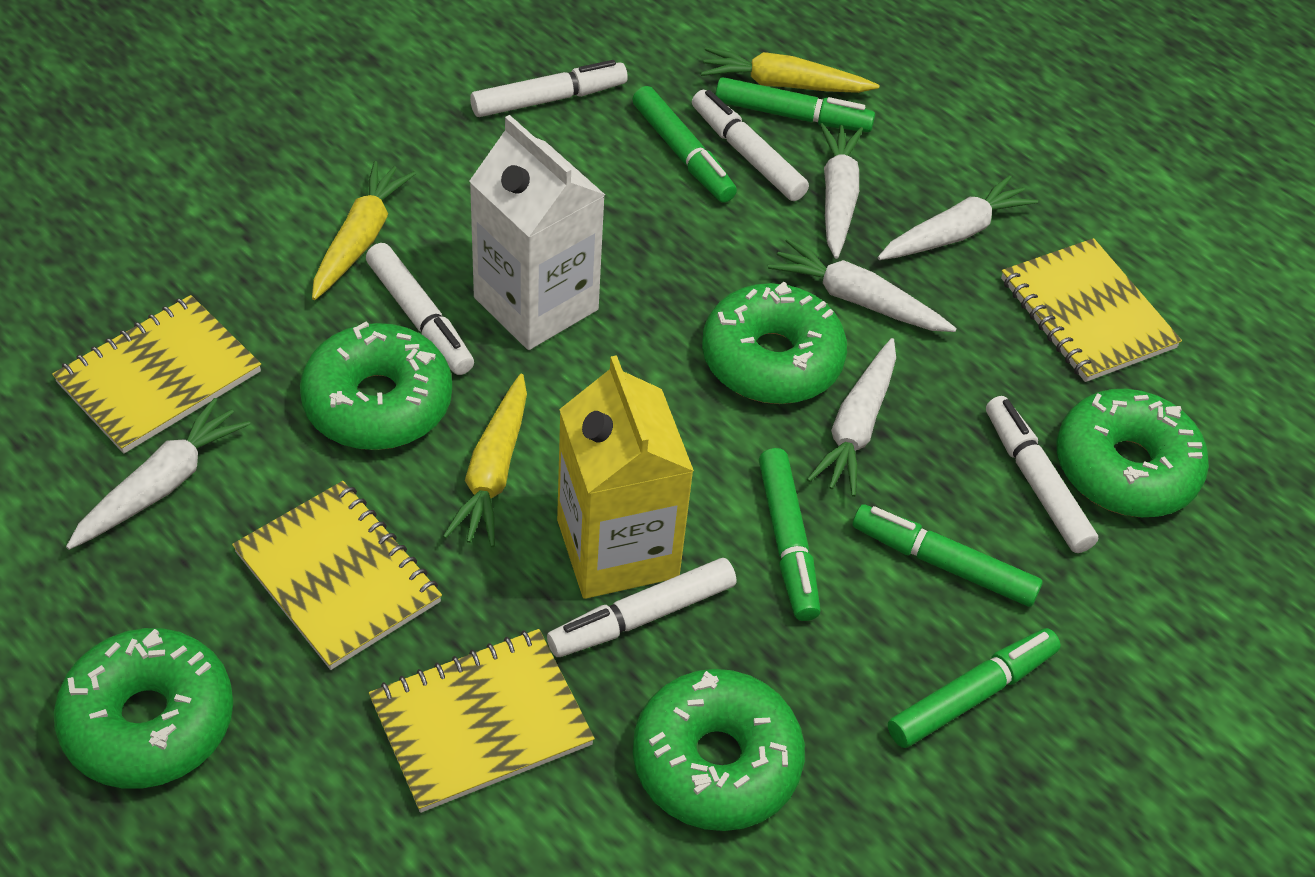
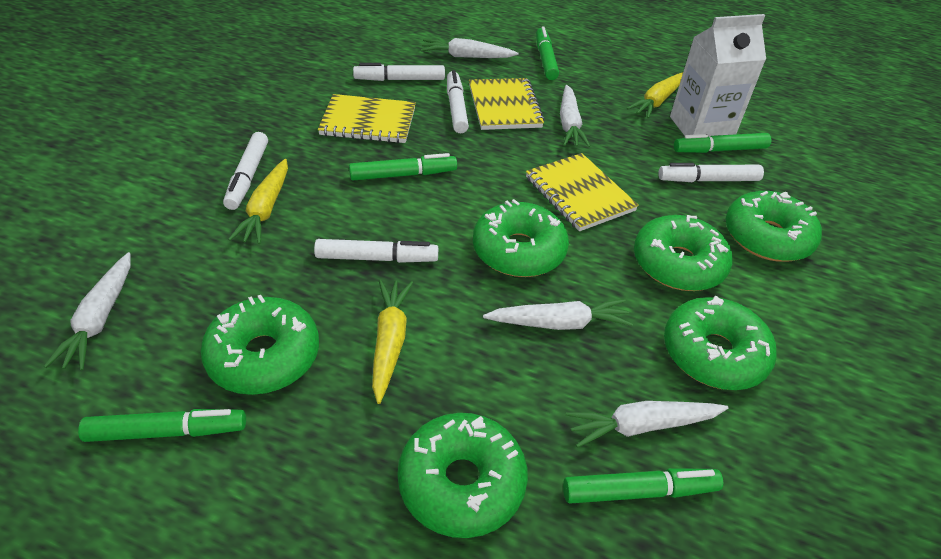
green donut: 5 -> 6
yellow carton: 1 -> 0
yellow notebook: 4 -> 3

